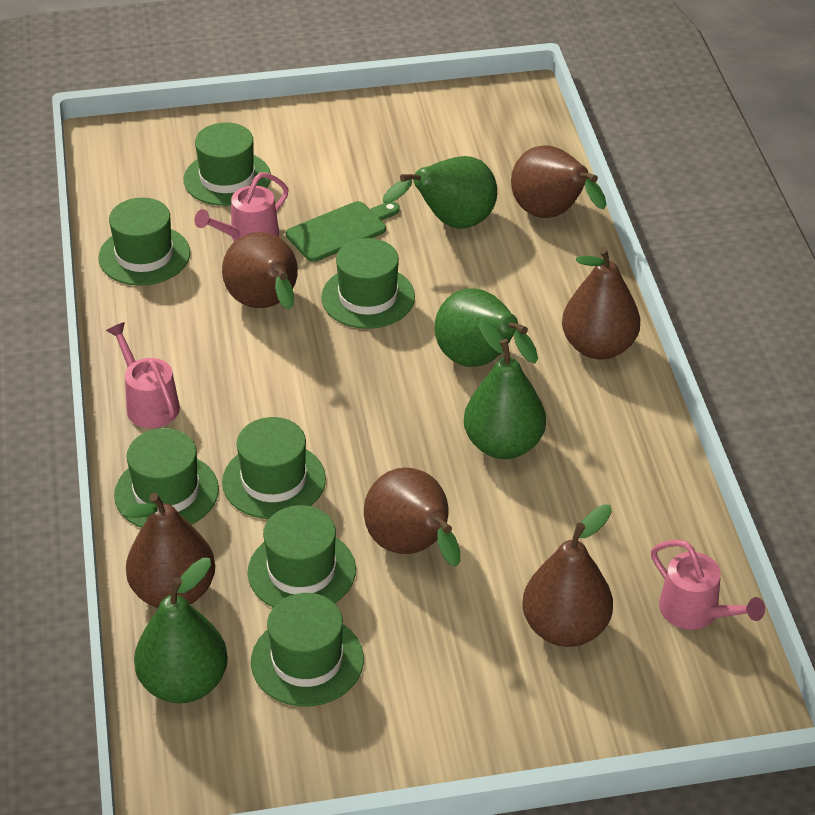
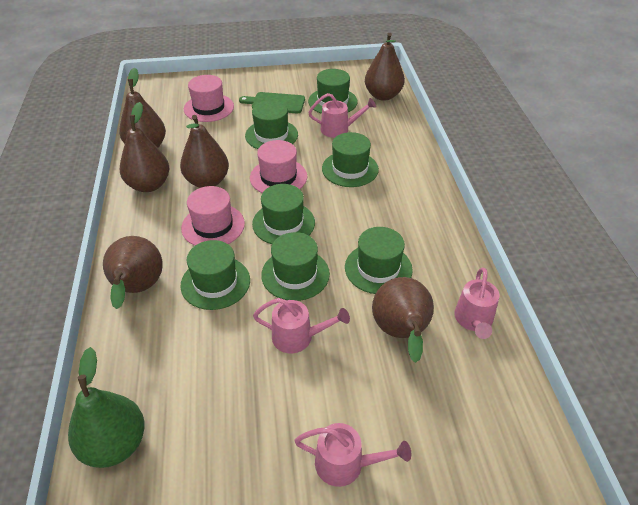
green pear: 4 -> 1
pink hat: 0 -> 3
pink watering can: 3 -> 4

